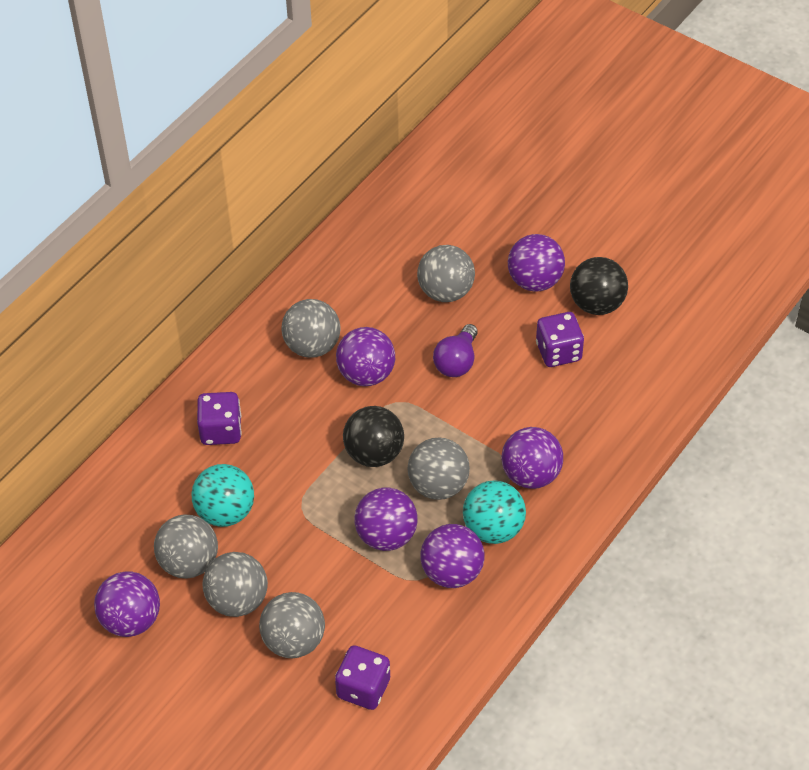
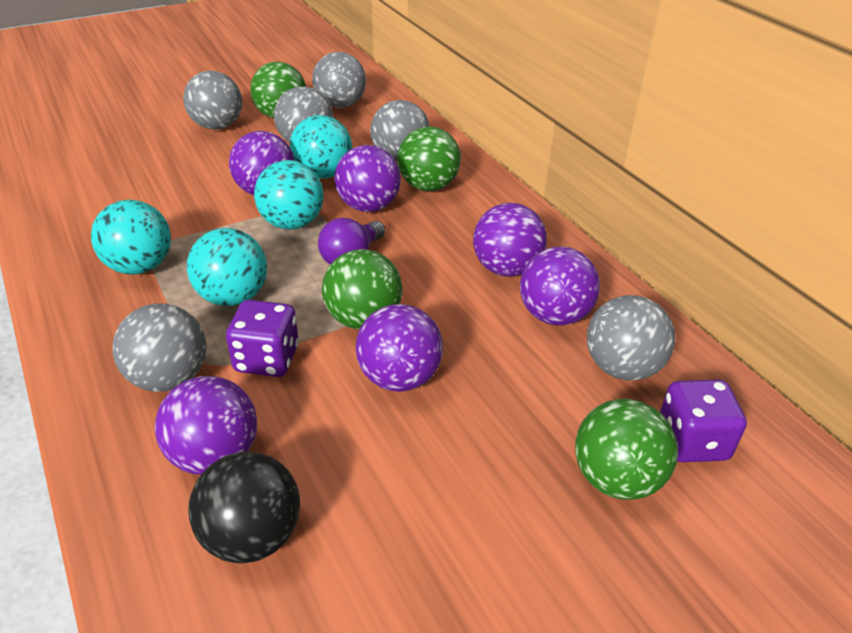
black ball: 2 -> 1
green ball: 0 -> 4
purple dice: 3 -> 2
turquoise ball: 2 -> 4

